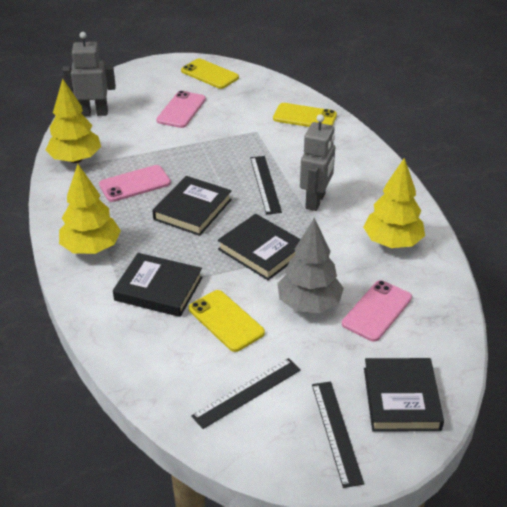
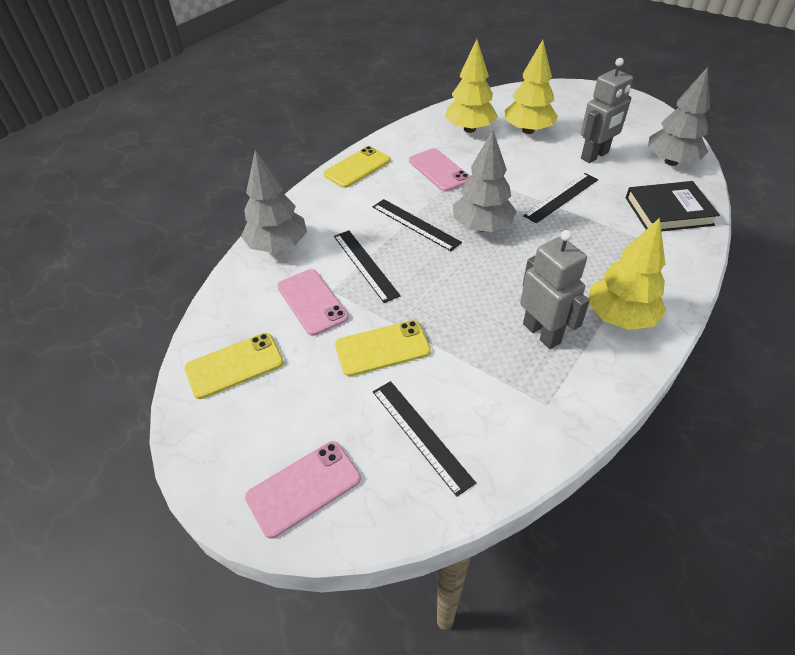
black book: 4 -> 1
black ruler: 3 -> 4
grey tree: 1 -> 3

